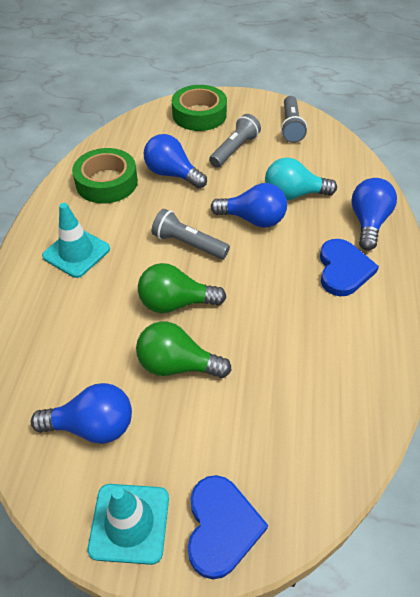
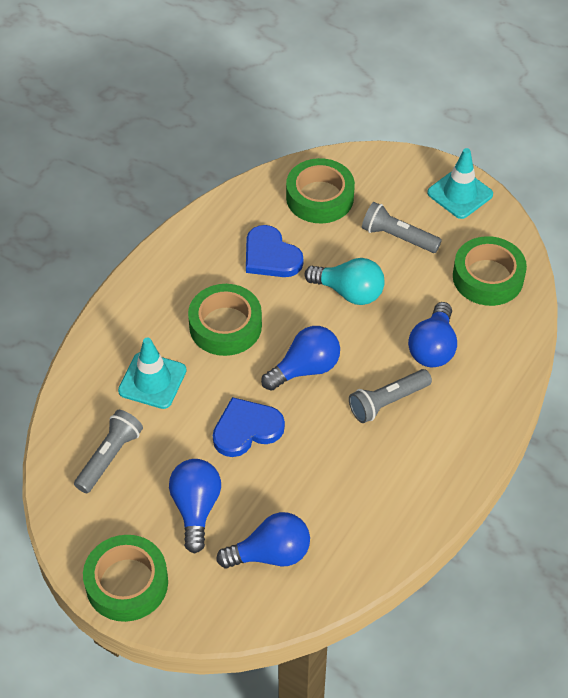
green light bulb: 2 -> 0
green tape: 2 -> 4

